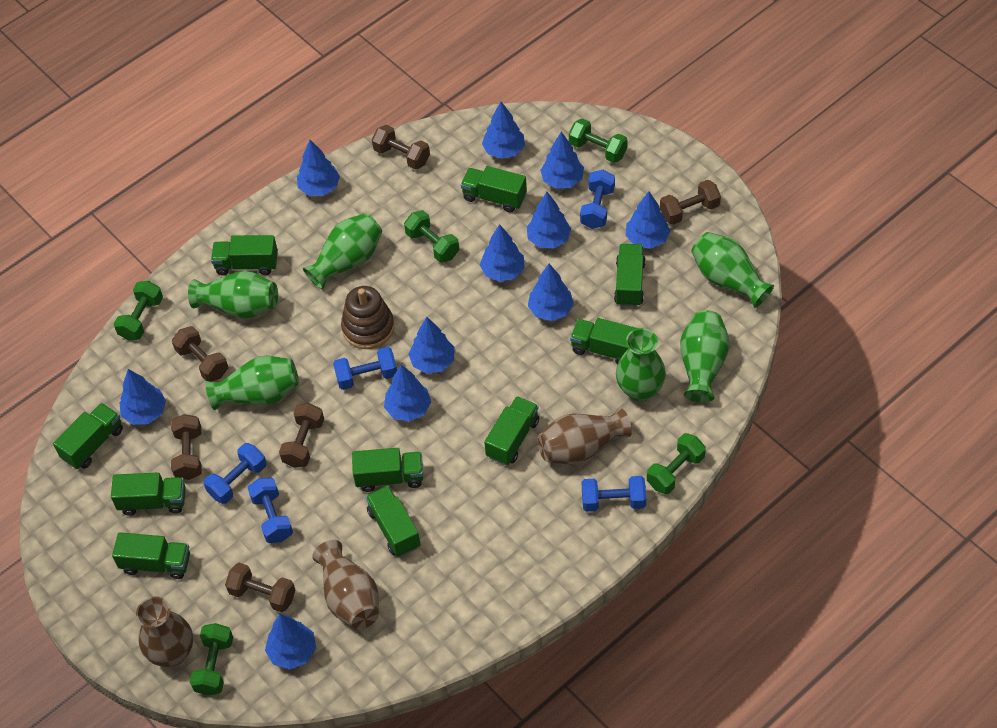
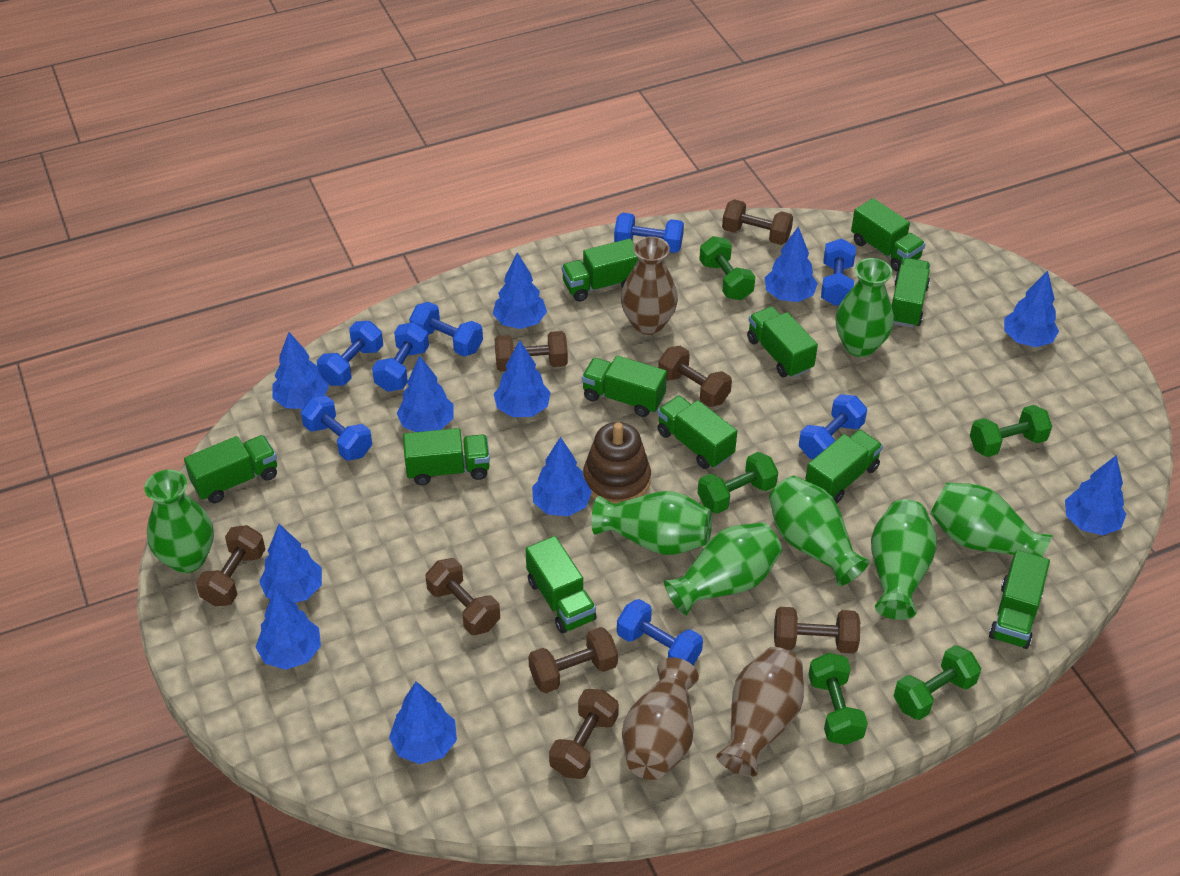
blue dumbbell: 5 -> 8
brown dumbbell: 6 -> 8
green truck: 10 -> 11
green vase: 6 -> 7

